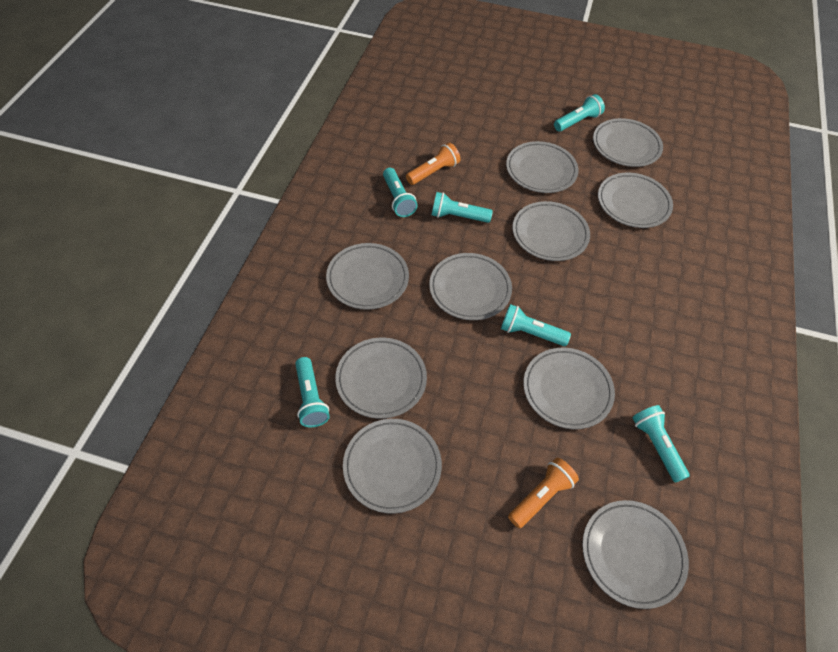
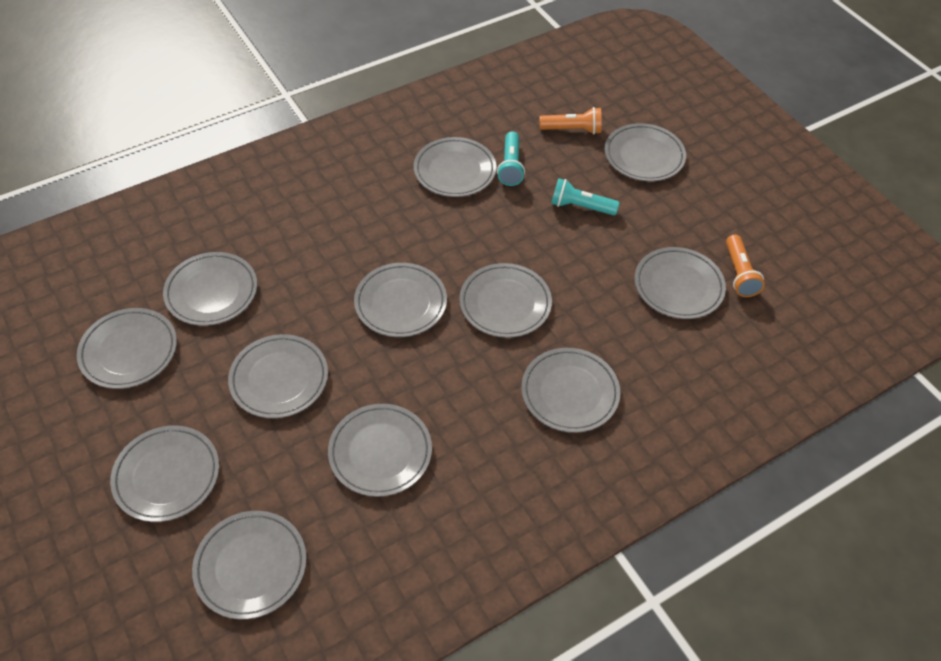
grey plate: 10 -> 12
turquoise flashlight: 6 -> 2

